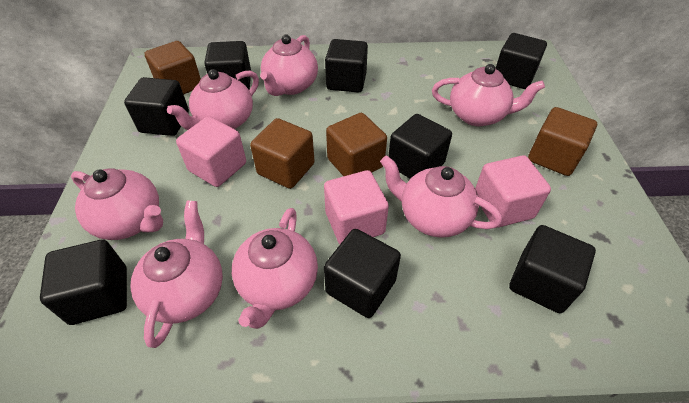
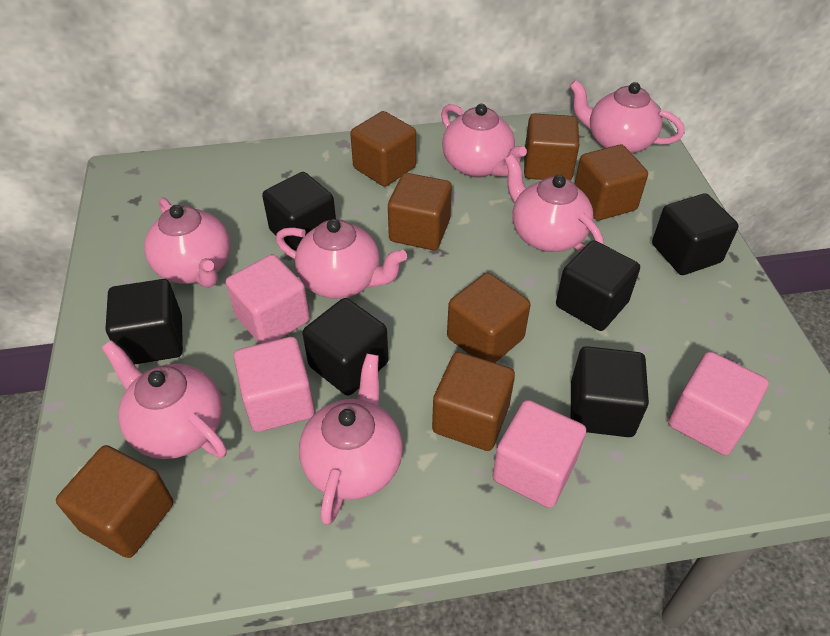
black cube: 8 -> 6
brown cube: 4 -> 7
pink cube: 3 -> 4

